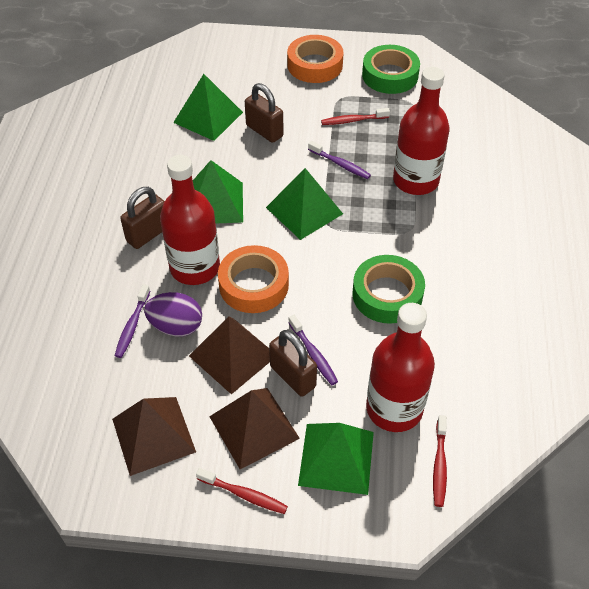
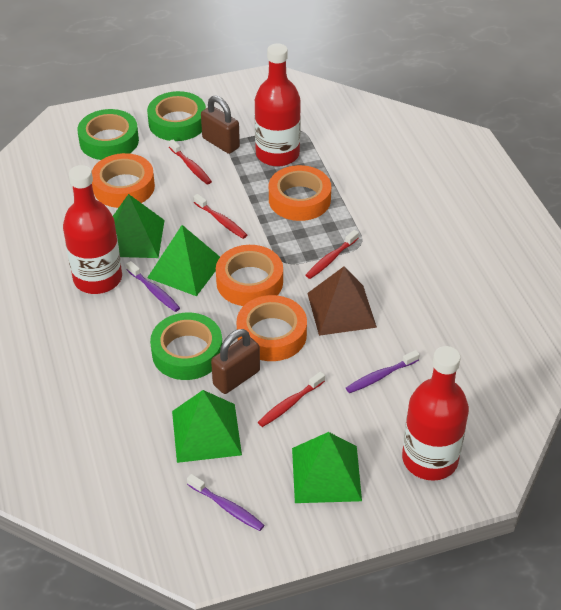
brown padlock: 3 -> 2
brown pyramid: 3 -> 1
green tape: 2 -> 3
orange tape: 2 -> 4
purple egg: 1 -> 0
red toothbrush: 3 -> 4

